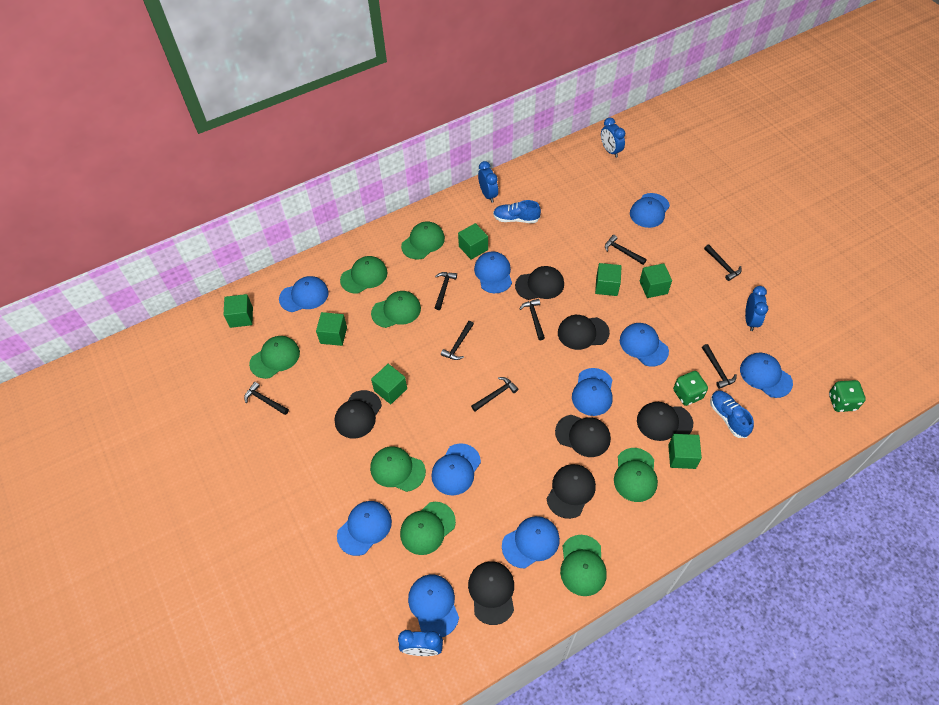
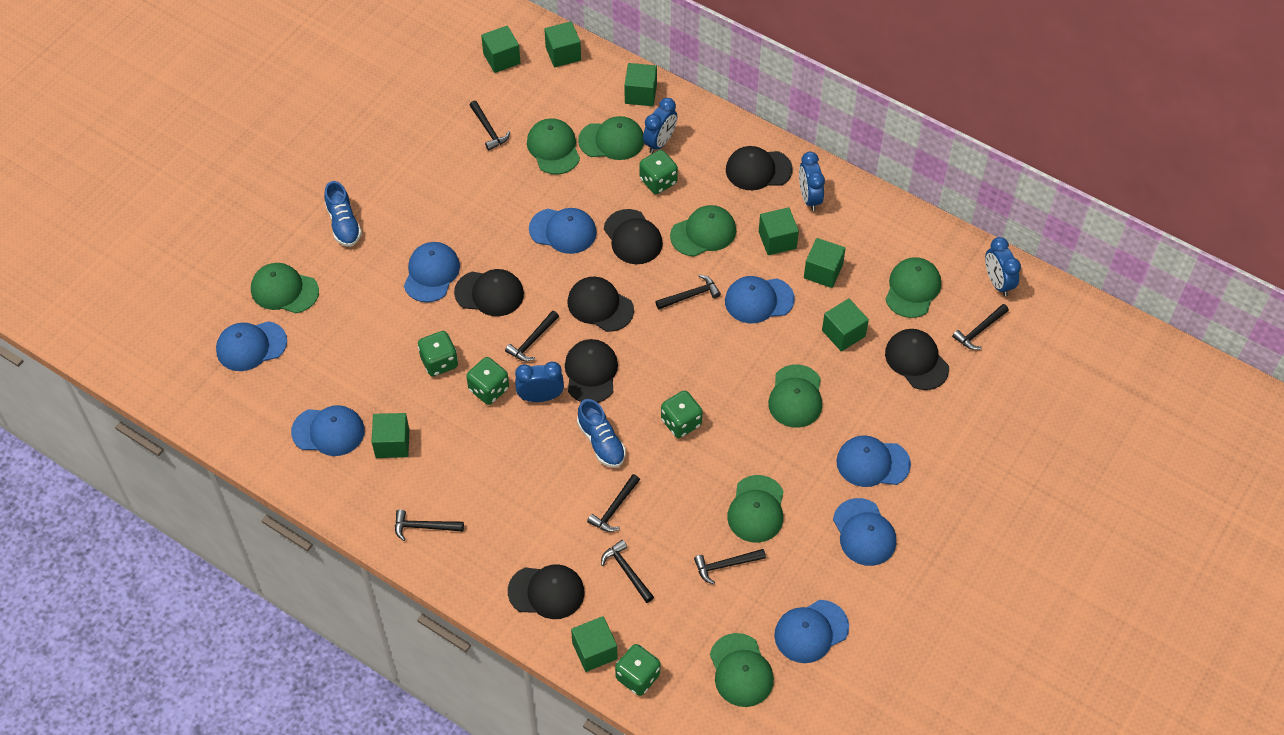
blue cap: 10 -> 8
green cube: 7 -> 8
green dice: 2 -> 5

